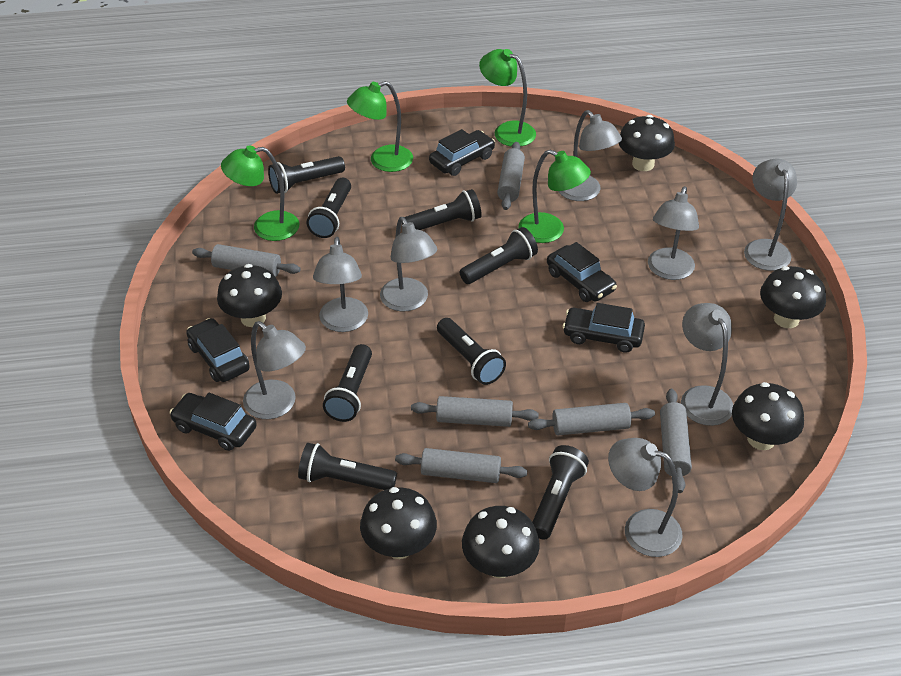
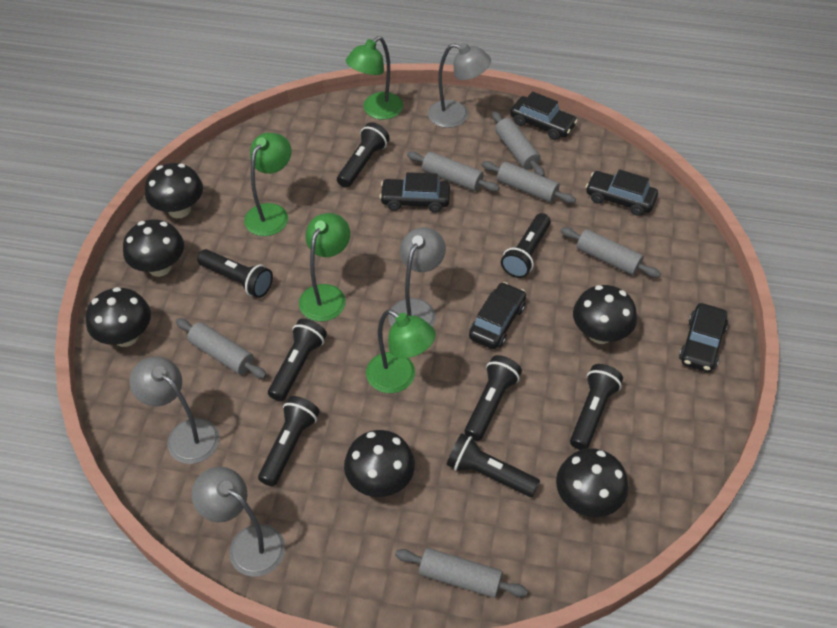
grey lamp: 8 -> 4

